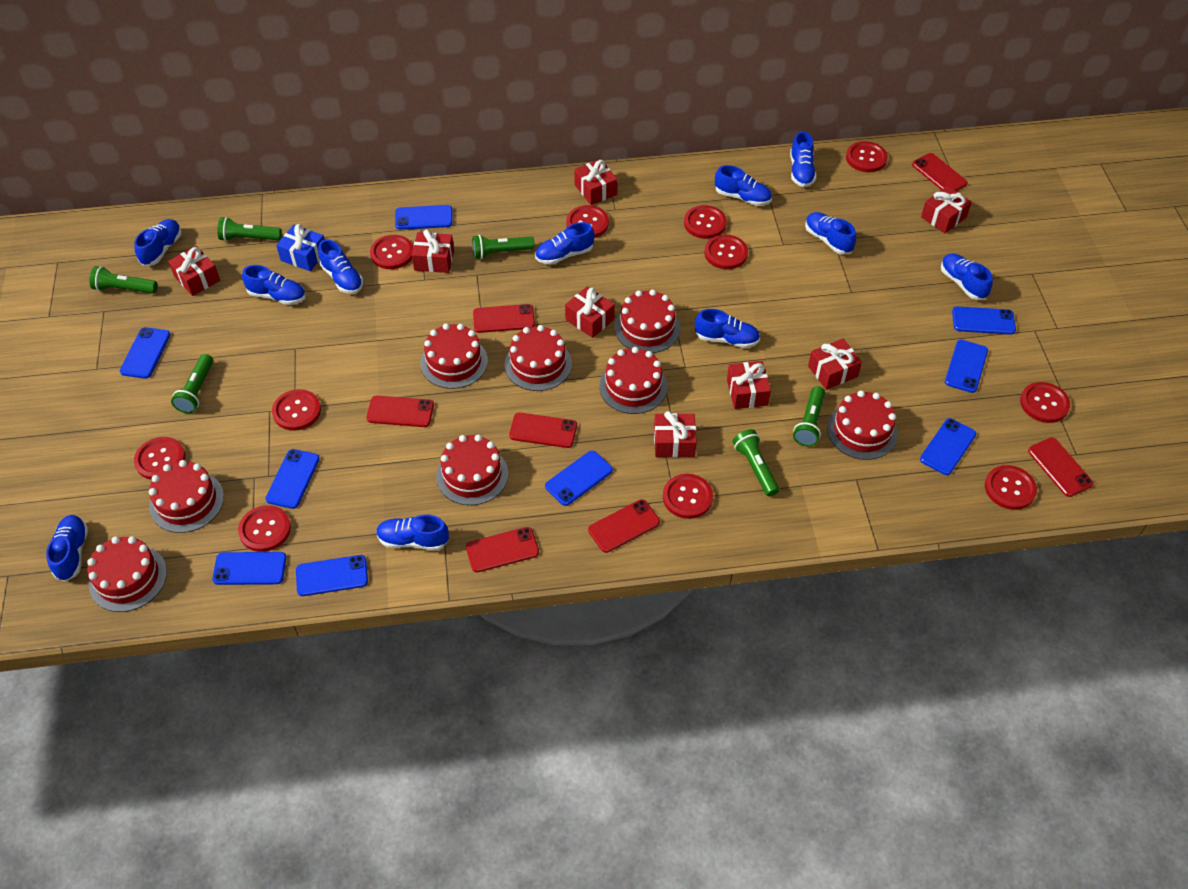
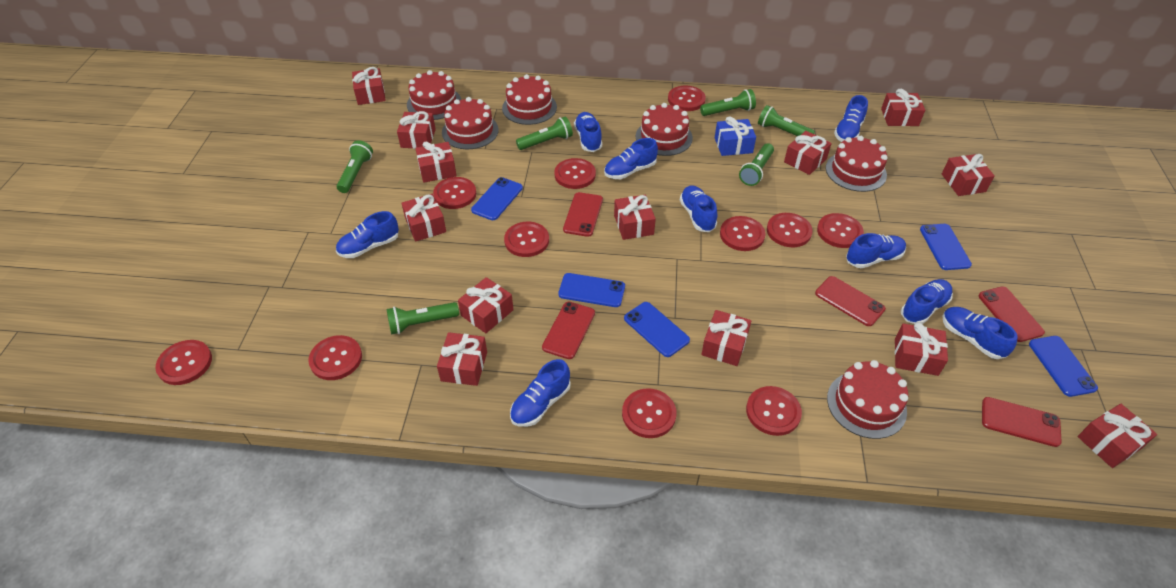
blue phone: 9 -> 5
blue shoe: 11 -> 9
red cake: 8 -> 6
red gift: 8 -> 13
red phone: 7 -> 5

